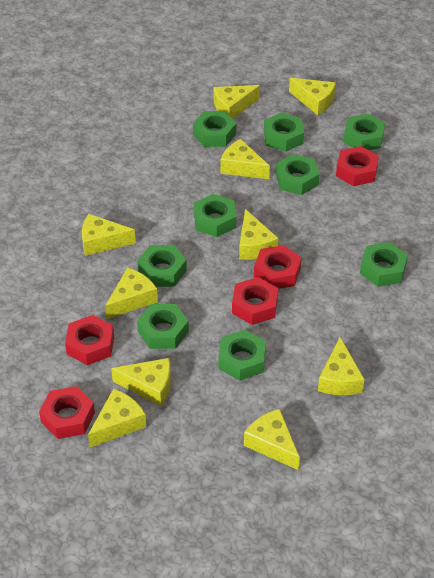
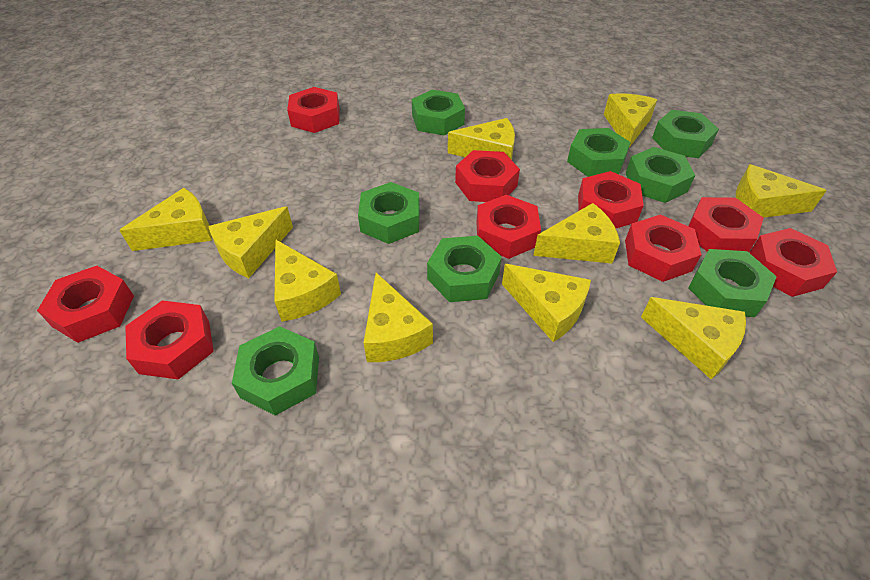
green nut: 9 -> 8
red nut: 5 -> 9

